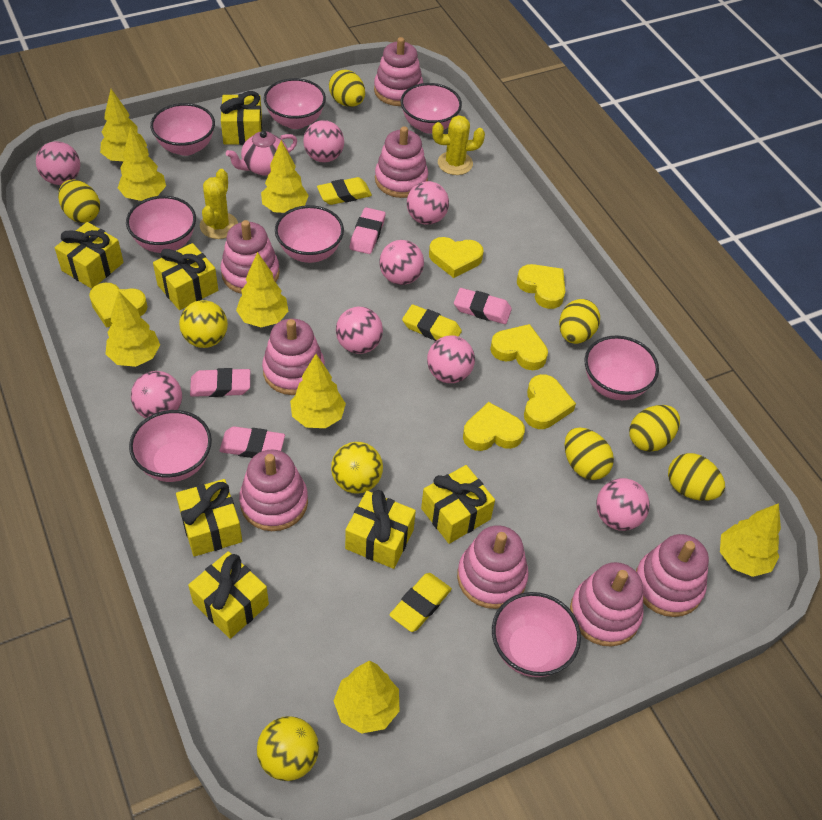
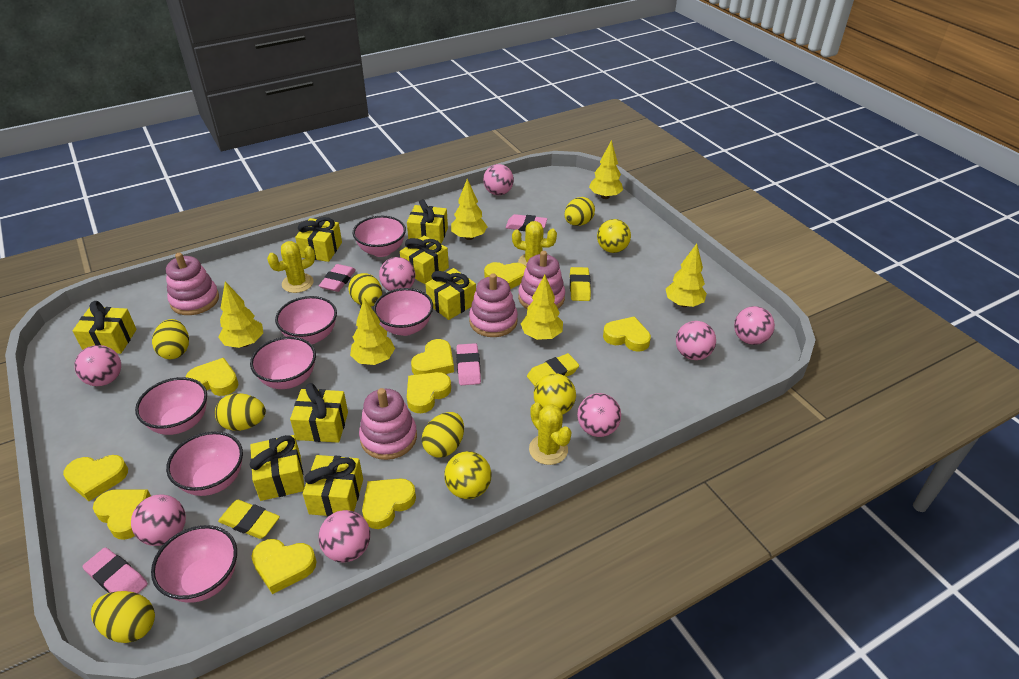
pink bowl: 8 -> 7
pink stacking toy: 8 -> 4
pink teapot: 1 -> 0
yellow cactus: 2 -> 3
yellow gift: 7 -> 8
yellow heart: 6 -> 9
yellow tree: 8 -> 6

